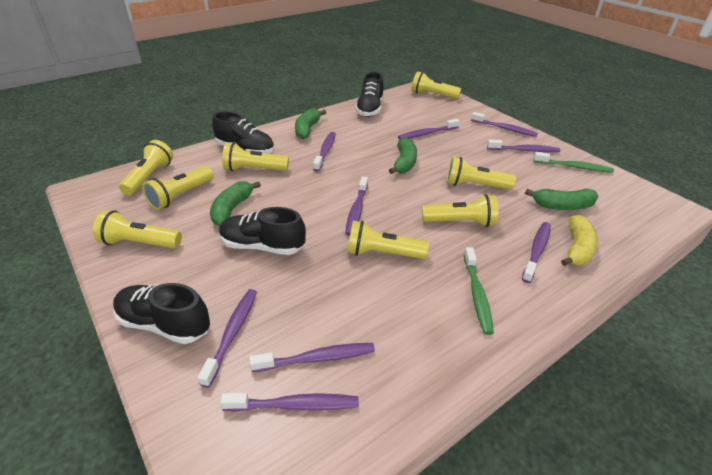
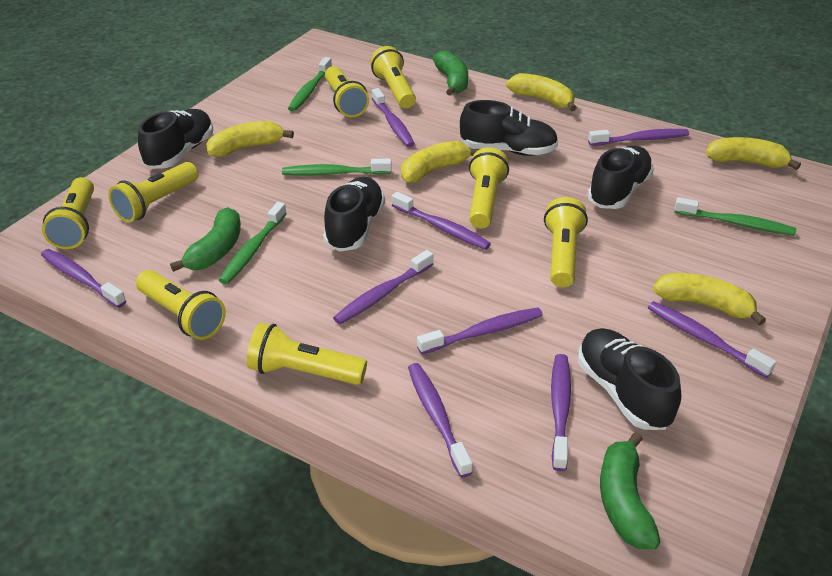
black shoe: 4 -> 5
green banana: 4 -> 3
green toothbrush: 2 -> 4
yellow banana: 1 -> 5

